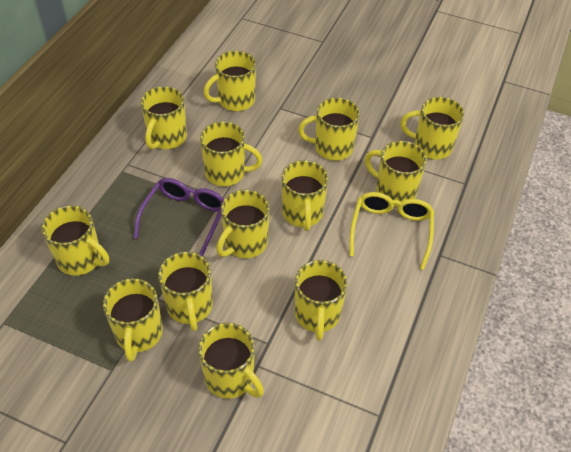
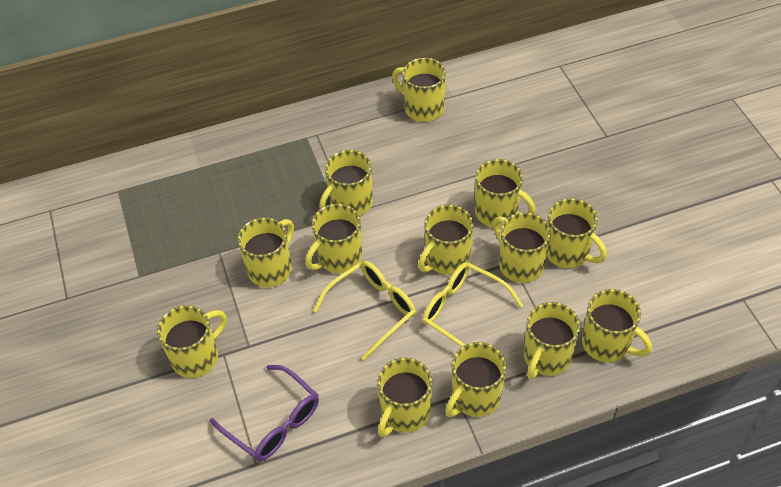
yellow glasses: 1 -> 2

